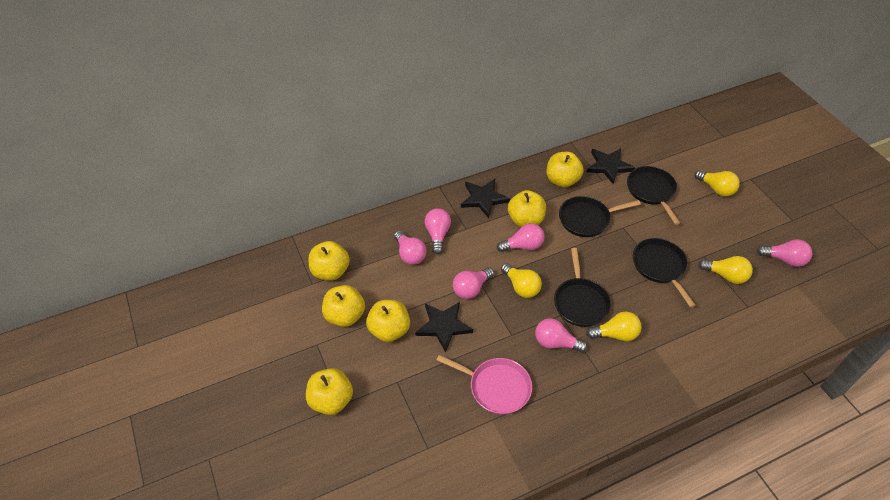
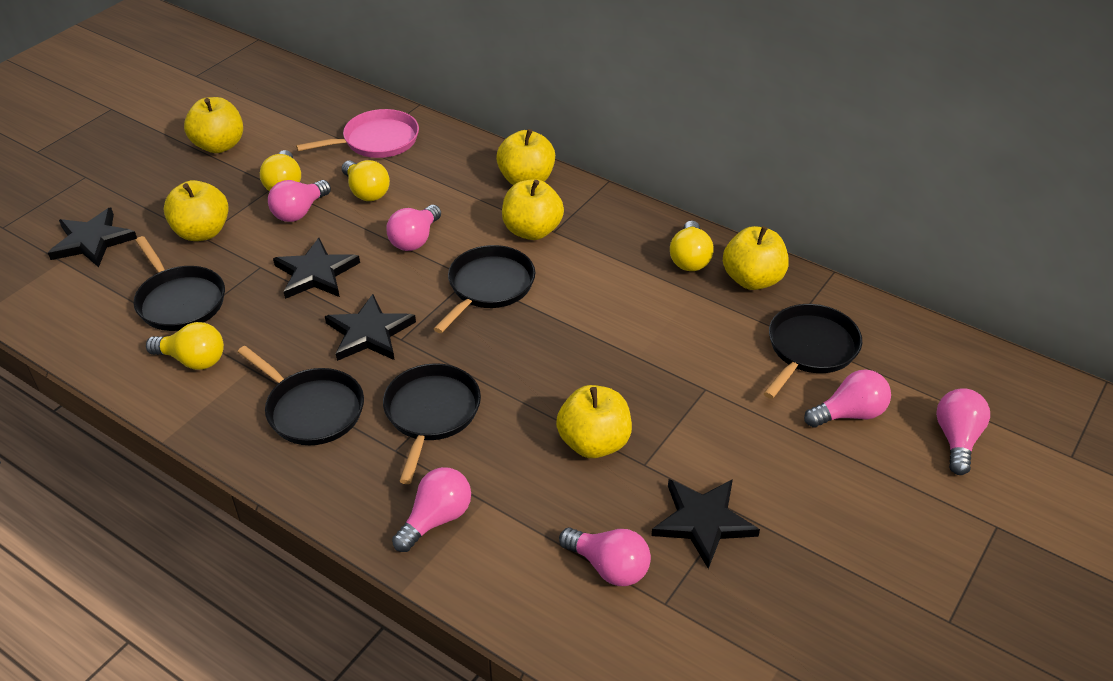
black pan: 4 -> 5
black star: 3 -> 4

